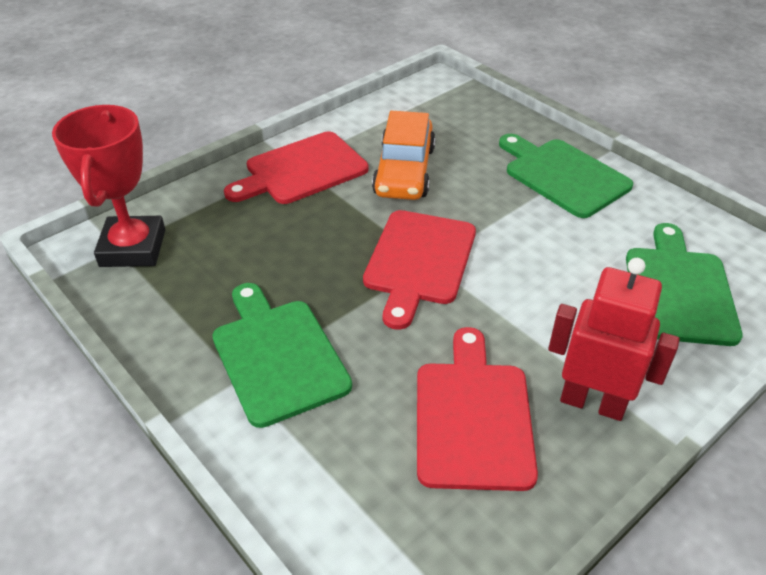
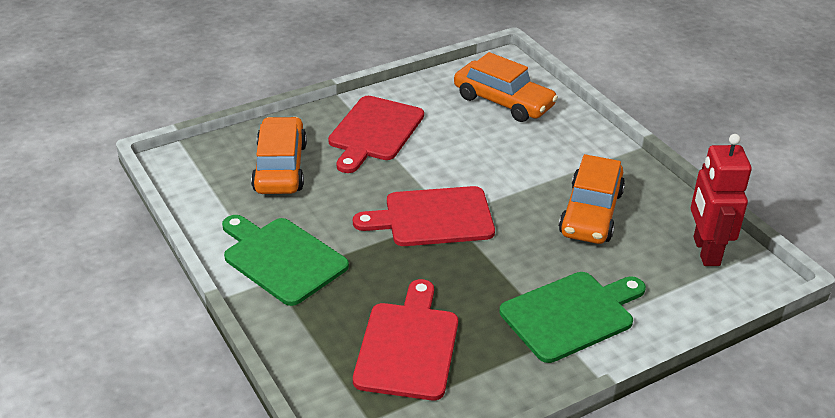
green cutting board: 3 -> 2
orange car: 1 -> 3
red trophy: 1 -> 0

